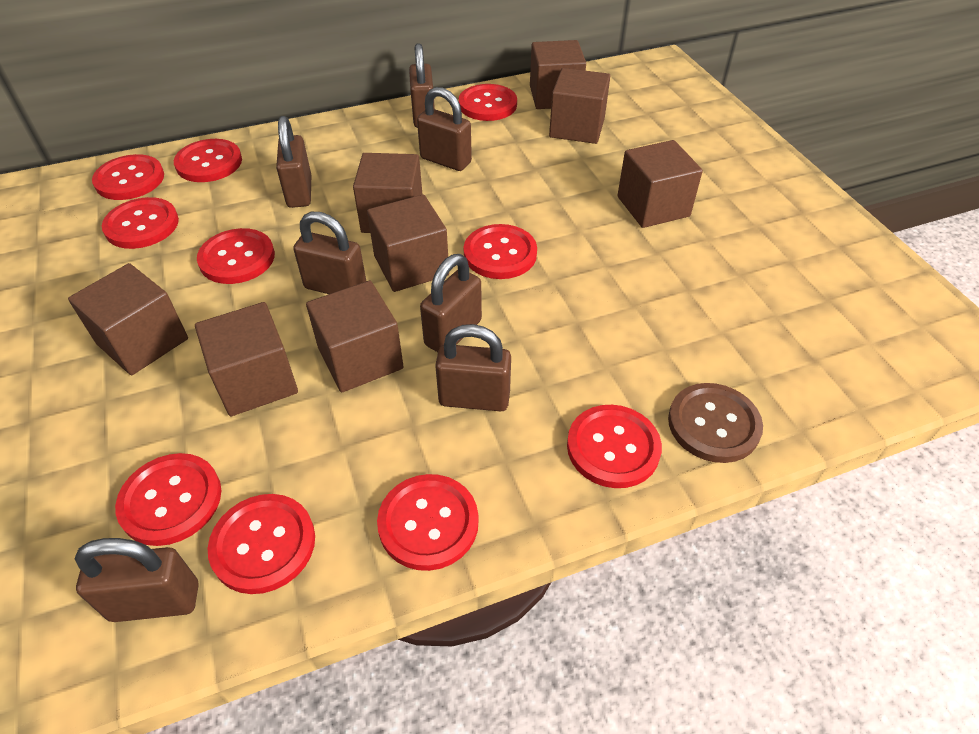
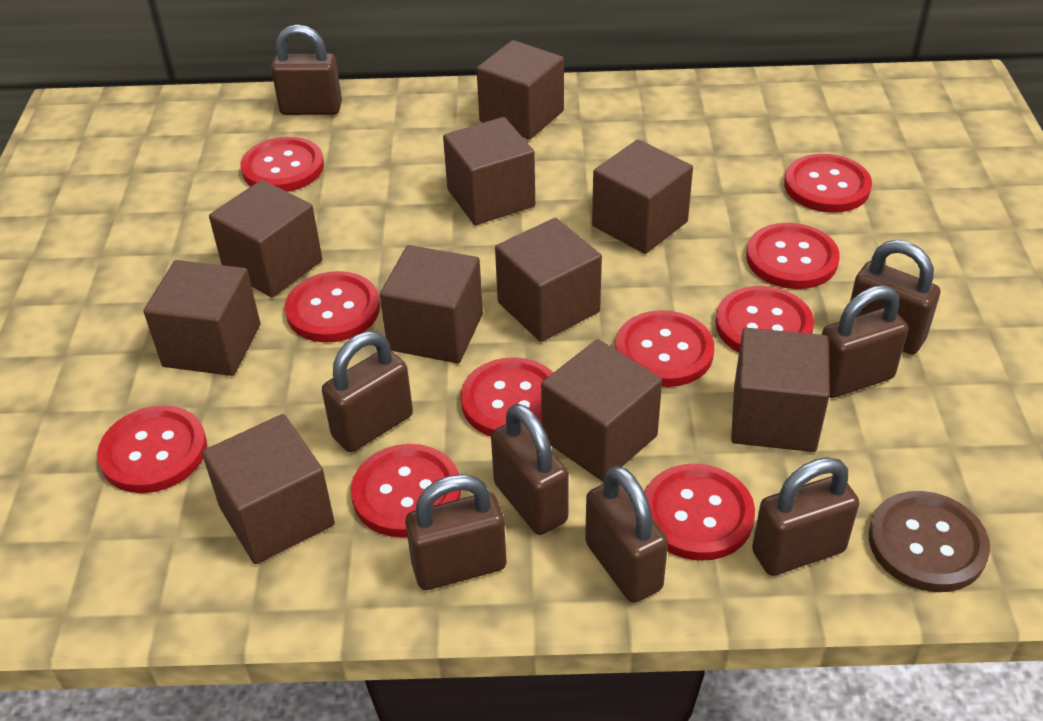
brown cube: 8 -> 10
brown padlock: 7 -> 8

